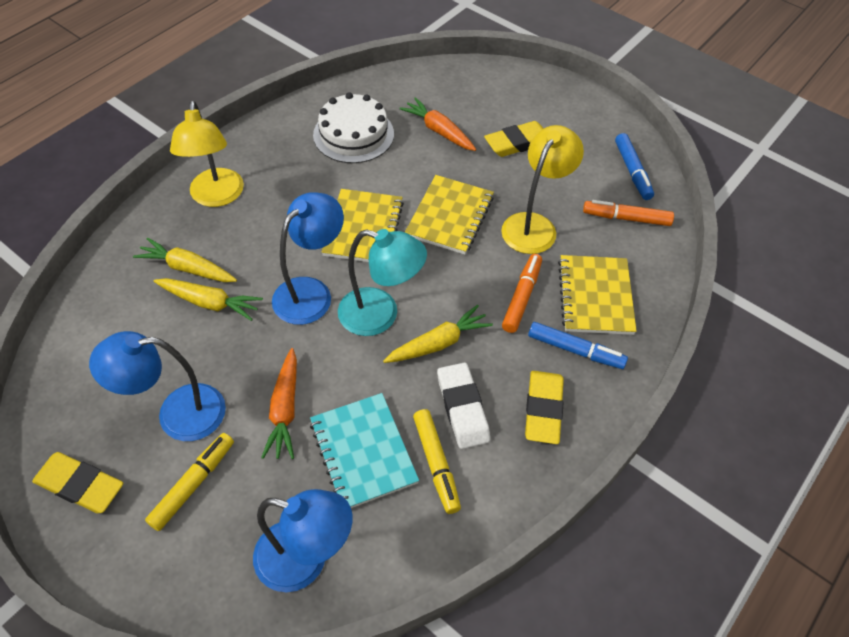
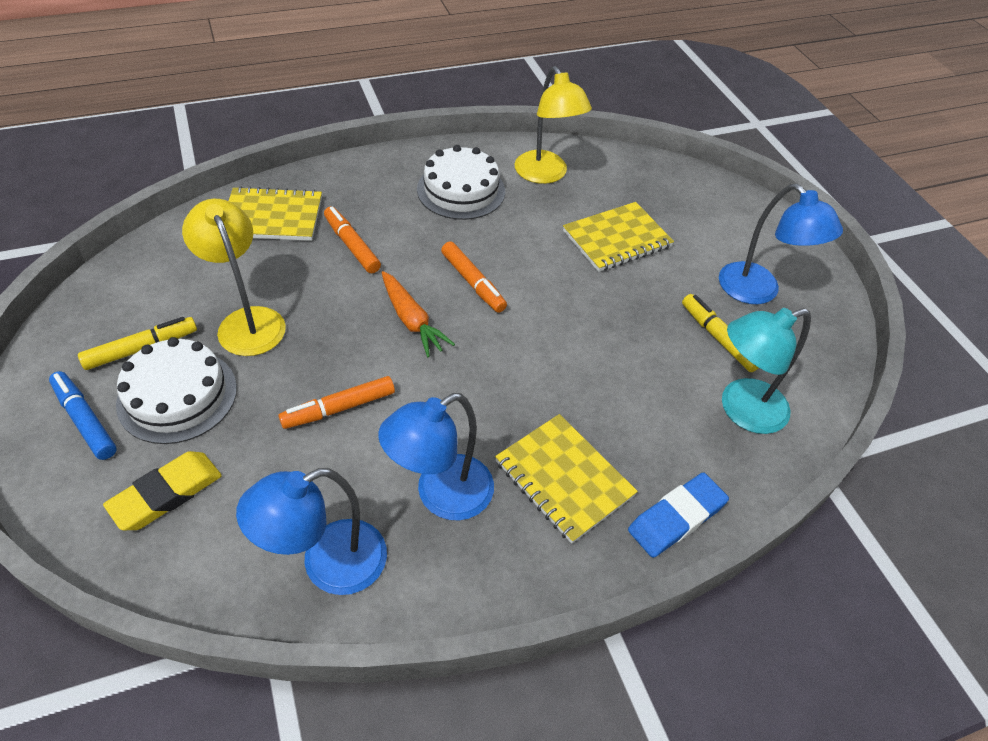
blue eraser: 0 -> 1
blue marker: 2 -> 1
orange carrot: 2 -> 1
orange marker: 2 -> 3
turquoise notebook: 1 -> 0
white cake: 1 -> 2
white eraser: 1 -> 0
yellow carrot: 3 -> 0
yellow eraser: 3 -> 1

